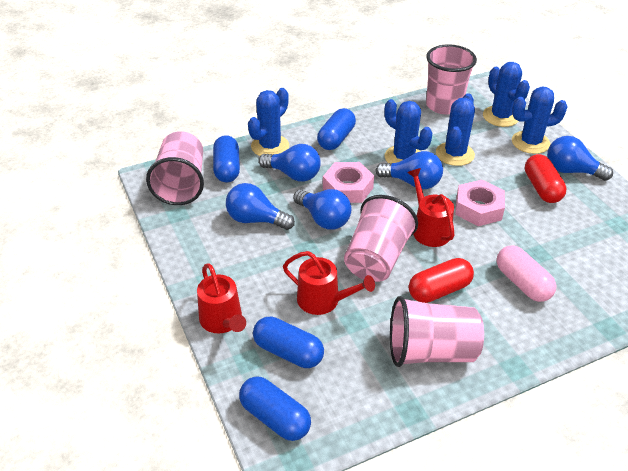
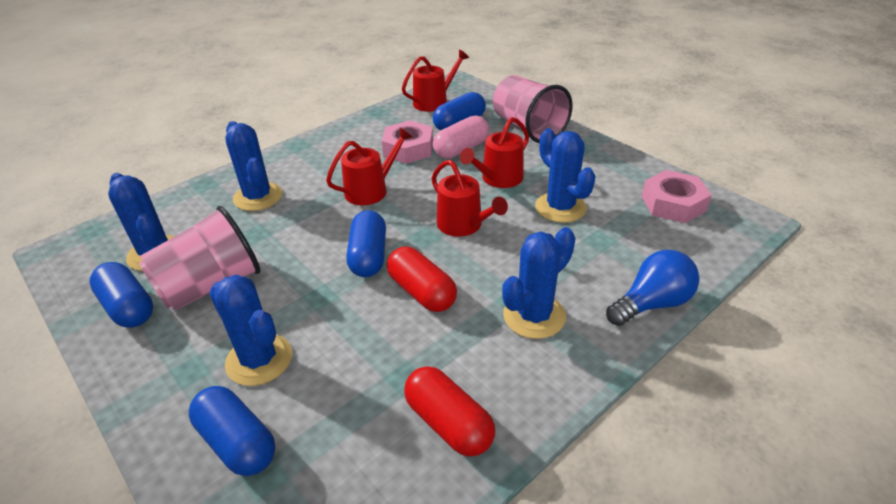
blue light bulb: 5 -> 1
pink cup: 4 -> 2
red watering can: 3 -> 4

